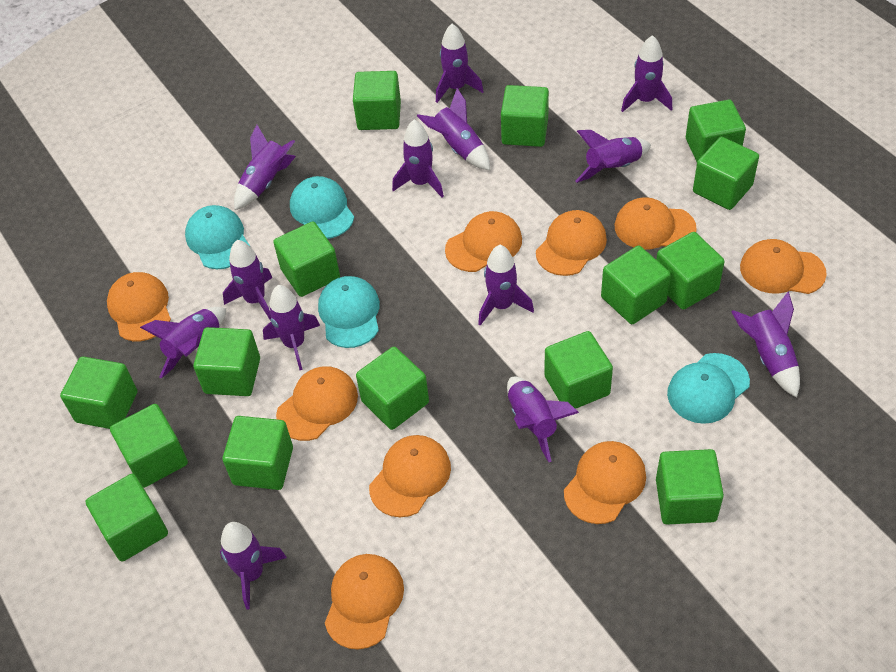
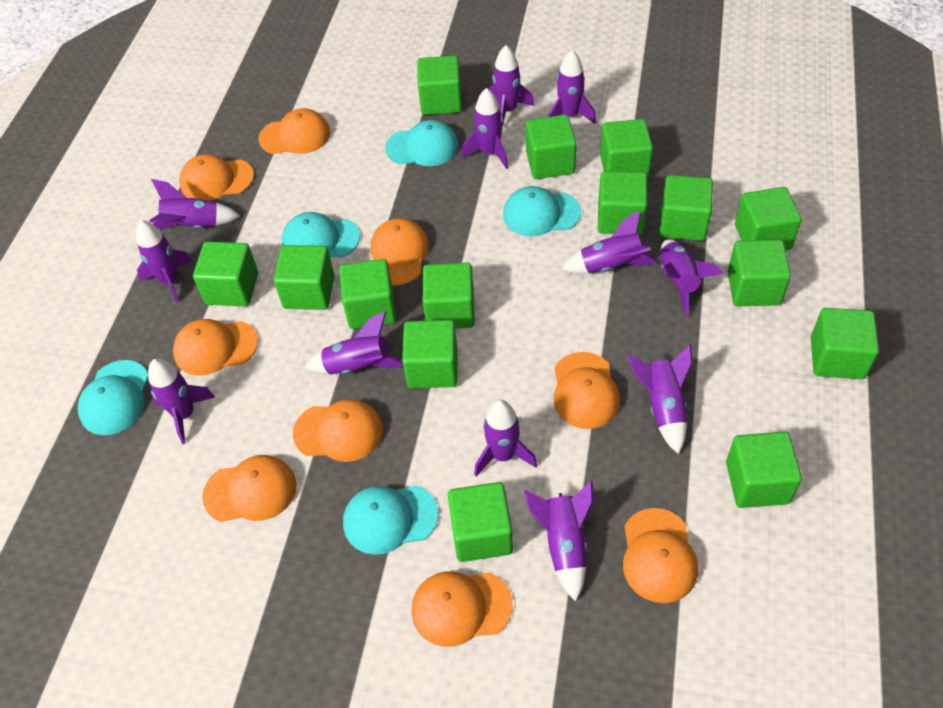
purple rocket: 13 -> 12
turquoise cap: 4 -> 5

